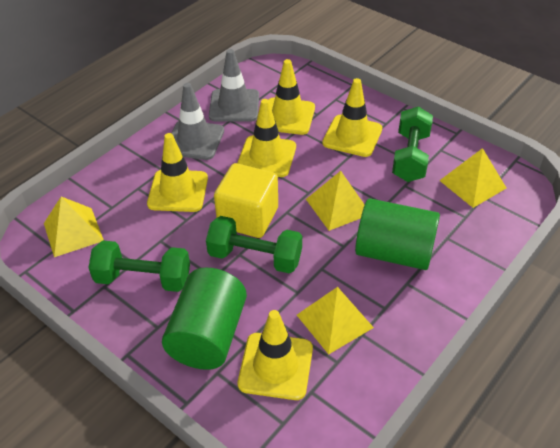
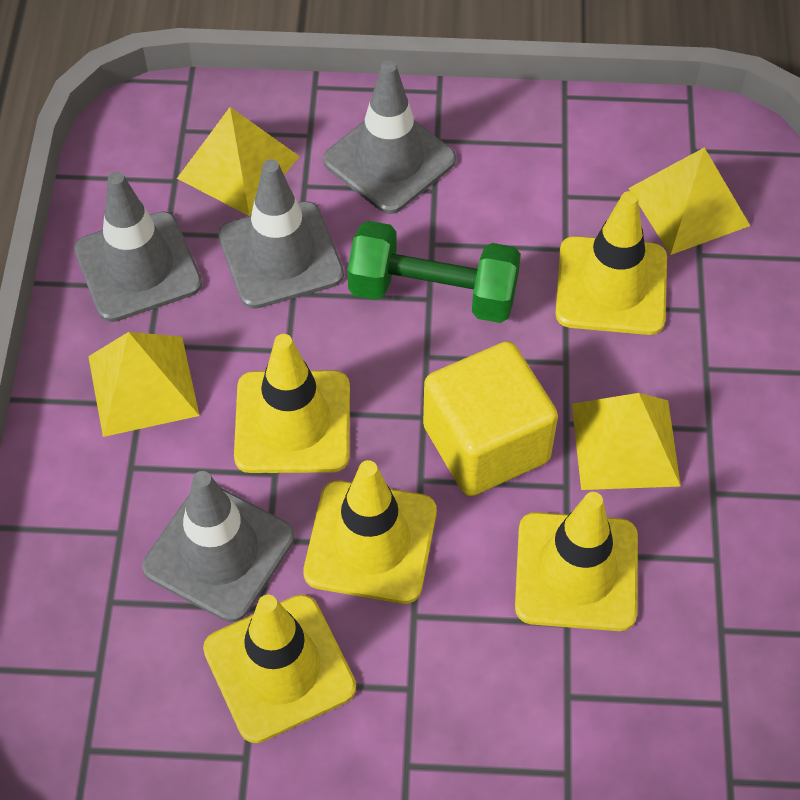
green cylinder: 2 -> 0
green dumbbell: 3 -> 1
grey traffic cone: 2 -> 4

